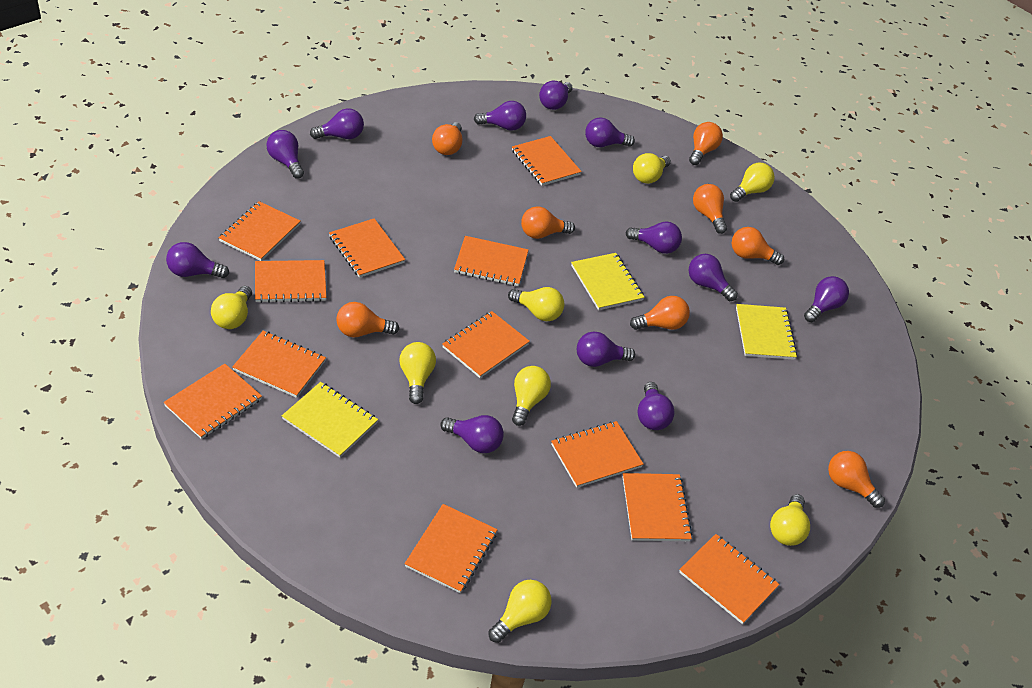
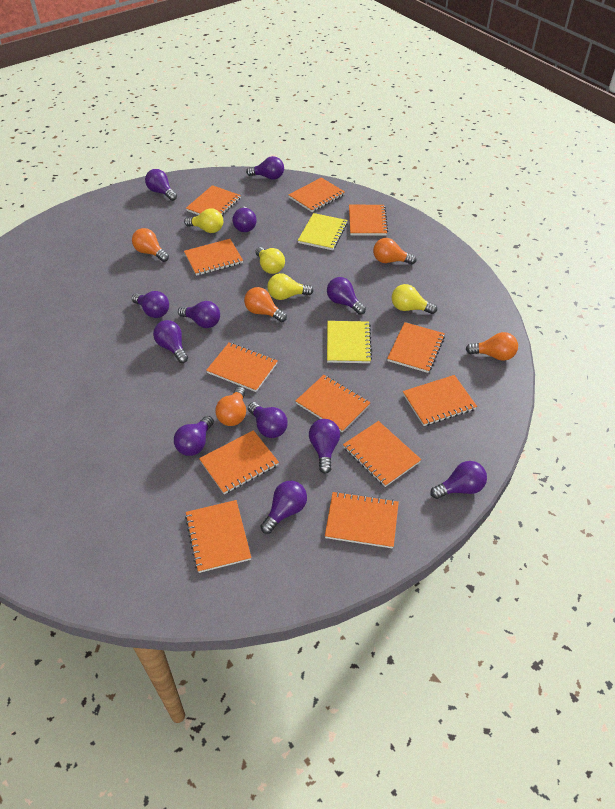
orange light bulb: 8 -> 5
yellow light bulb: 8 -> 4
yellow notebook: 3 -> 2

